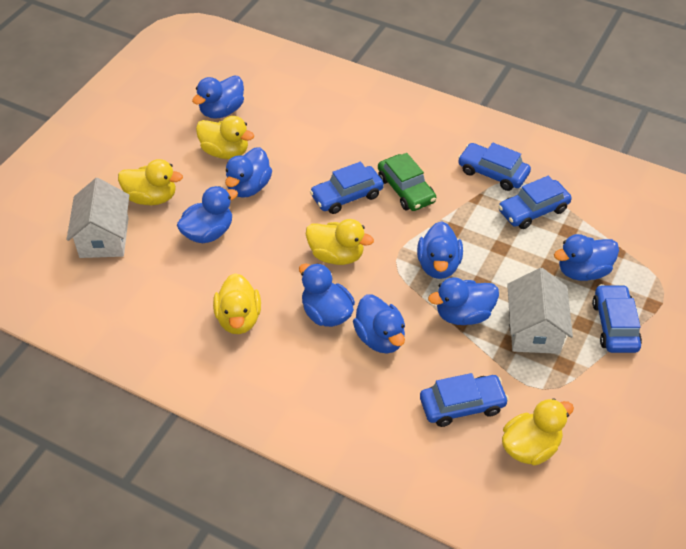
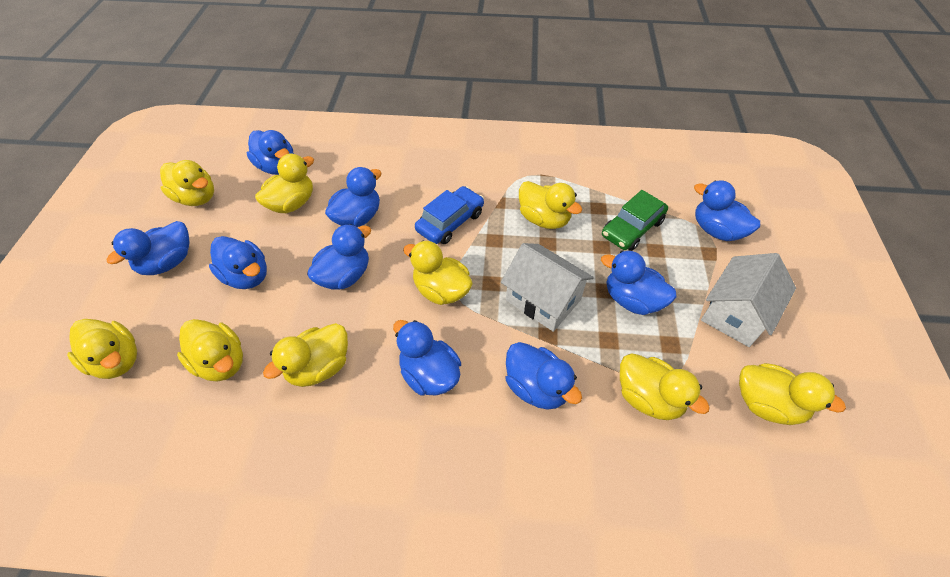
blue car: 5 -> 1
blue duck: 8 -> 9
yellow duck: 5 -> 9

